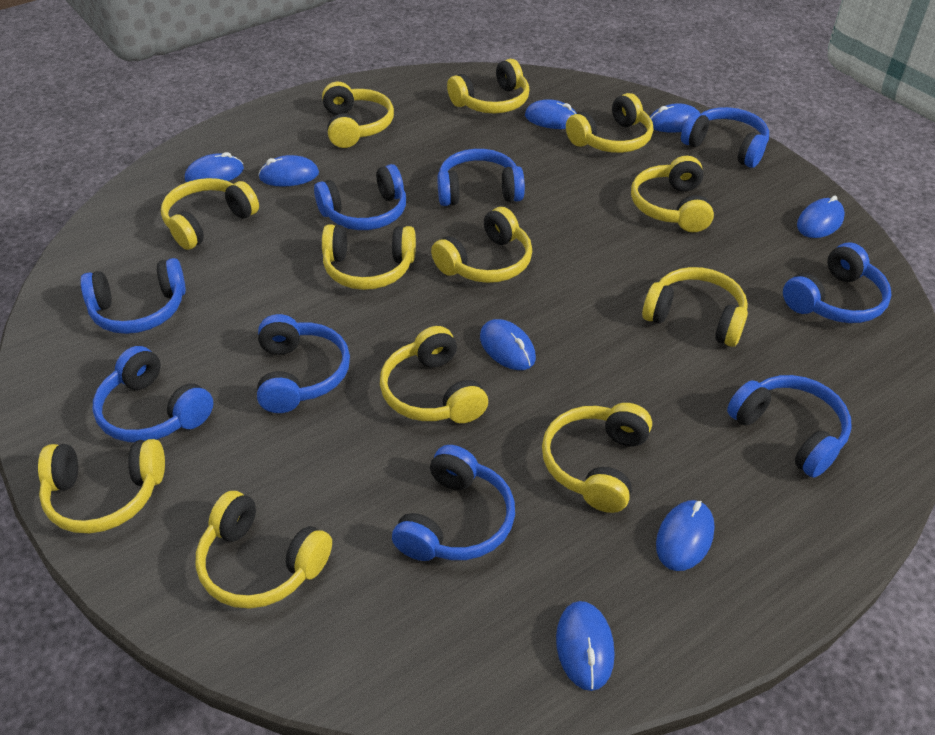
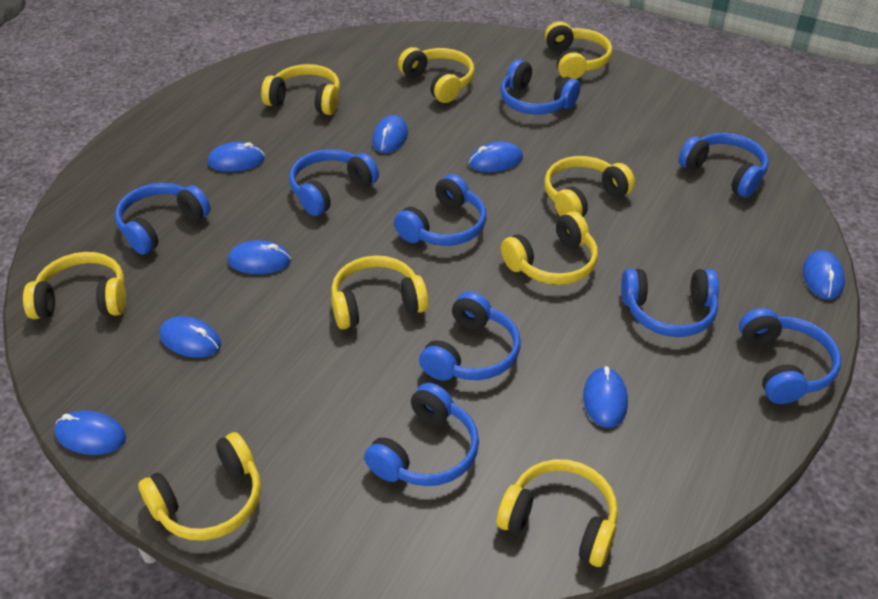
yellow headphones: 12 -> 9

